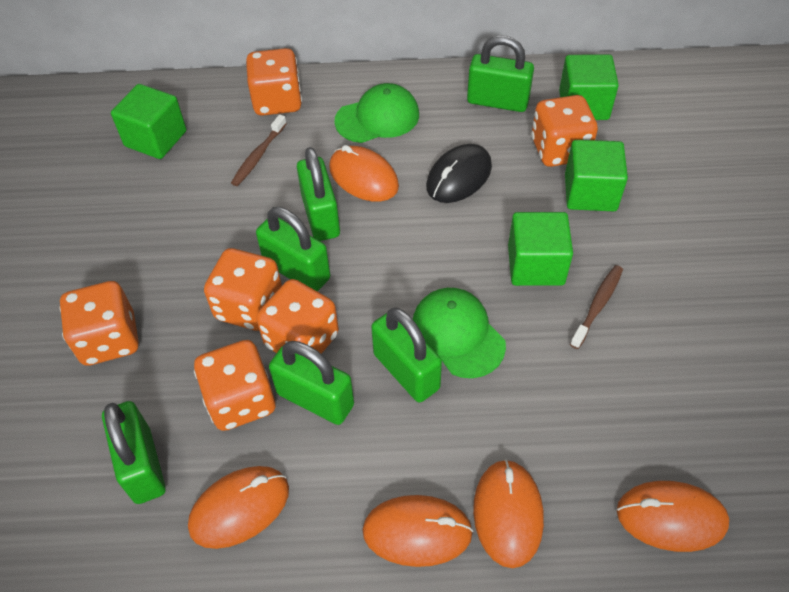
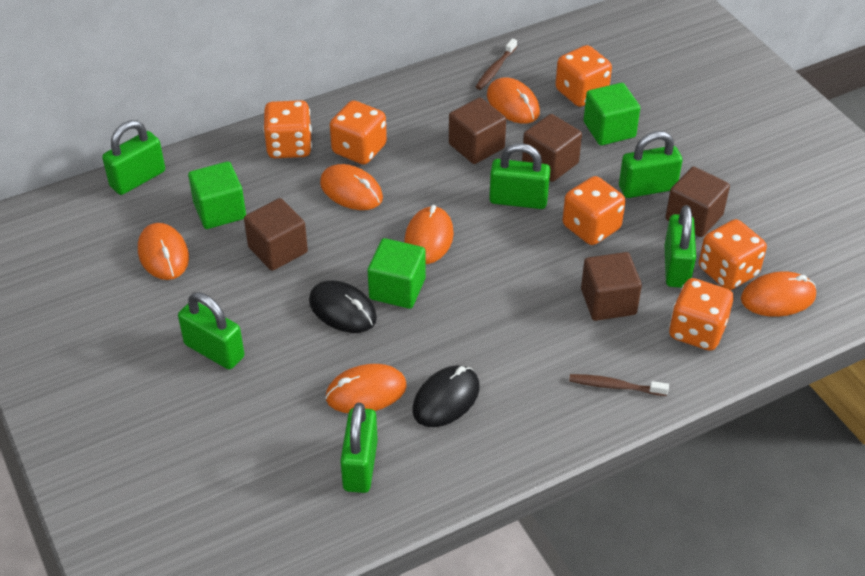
black mouse: 1 -> 2
brown cube: 0 -> 5
green cap: 2 -> 0
green cube: 4 -> 3
orange mouse: 5 -> 6

